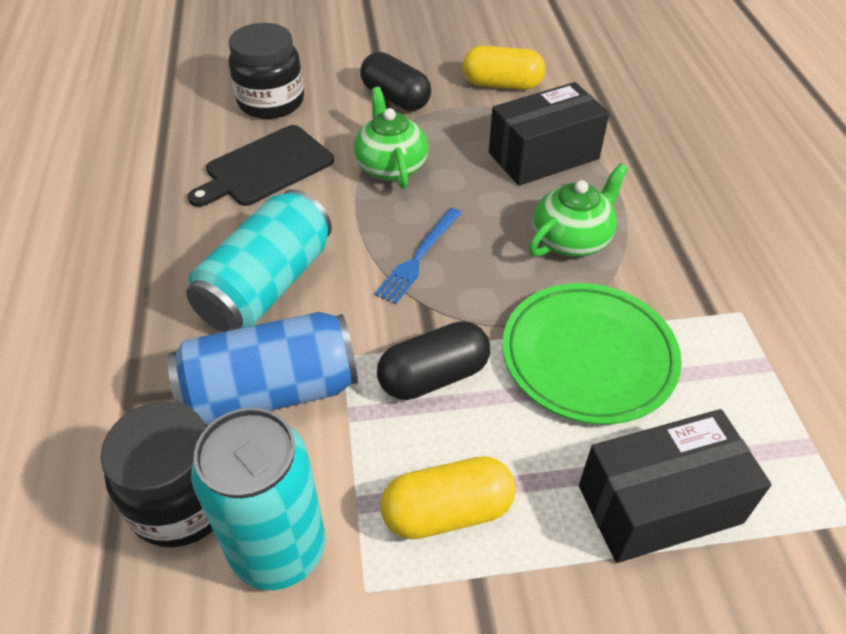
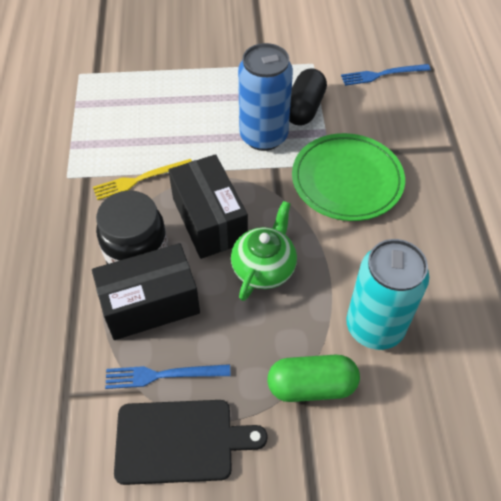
black capsule: 2 -> 1
black jar: 2 -> 1
blue fork: 1 -> 2
green capsule: 0 -> 1
green teapot: 2 -> 1
turquoise can: 2 -> 1
yellow capsule: 2 -> 0
yellow fork: 0 -> 1

